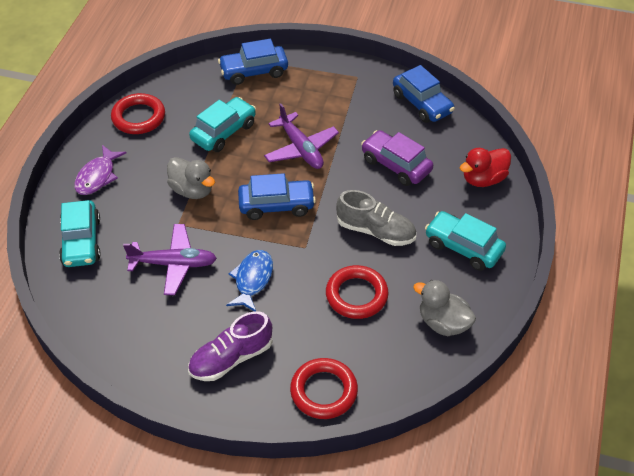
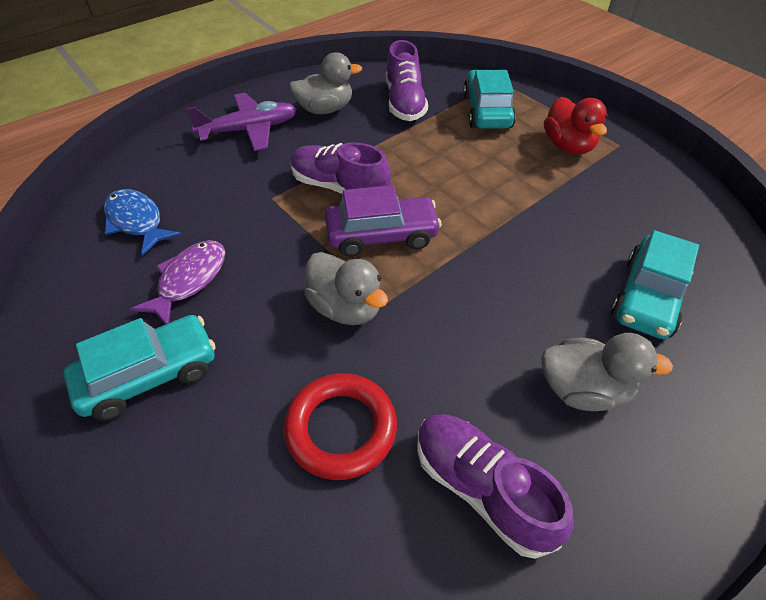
blue car: 3 -> 0
grey duck: 2 -> 3
grey shoe: 1 -> 0
purple plane: 2 -> 1
purple shoe: 1 -> 3
red ring: 3 -> 1

